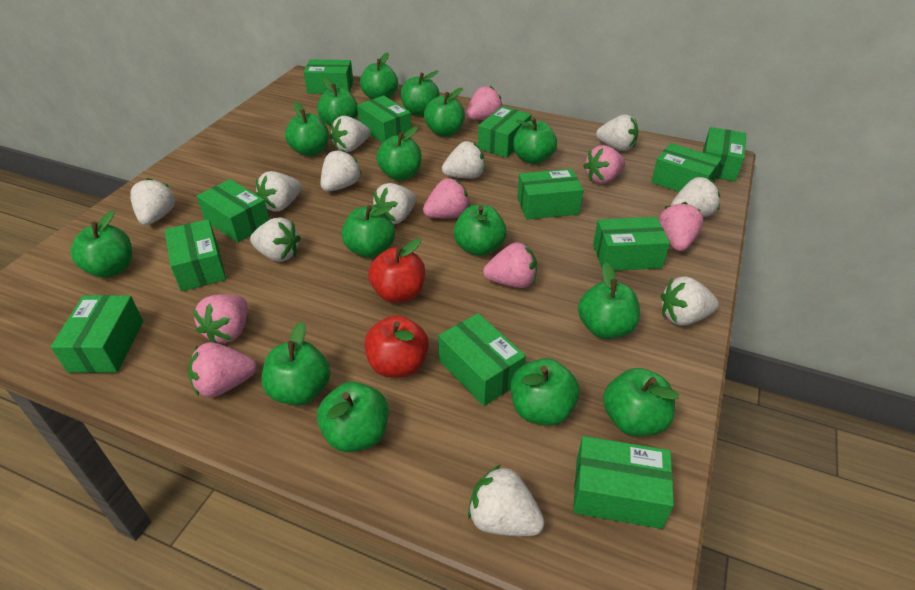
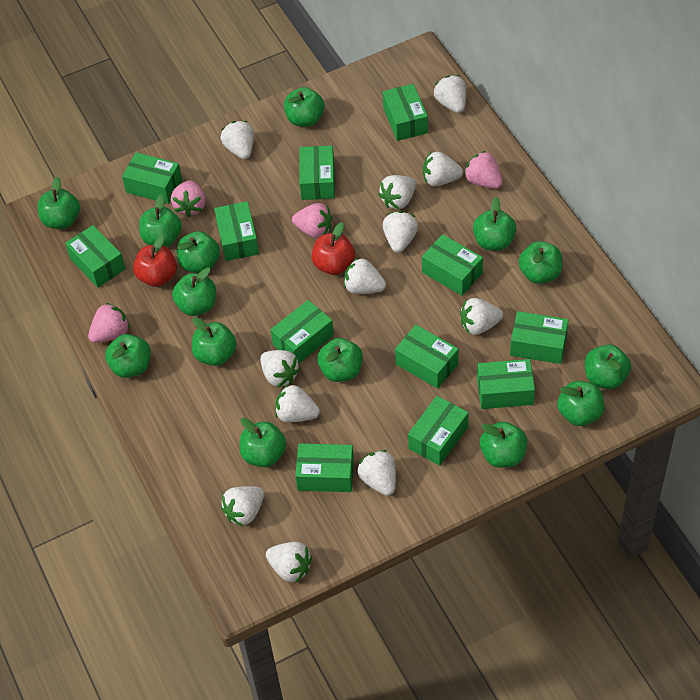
green apple: 15 -> 14
pink strawberry: 7 -> 4
white strawberry: 11 -> 12

